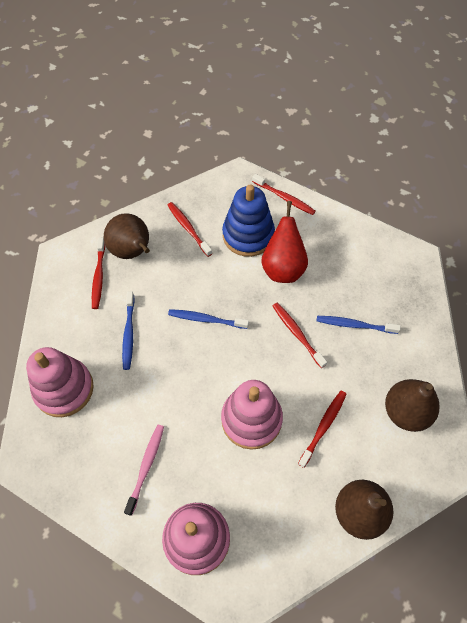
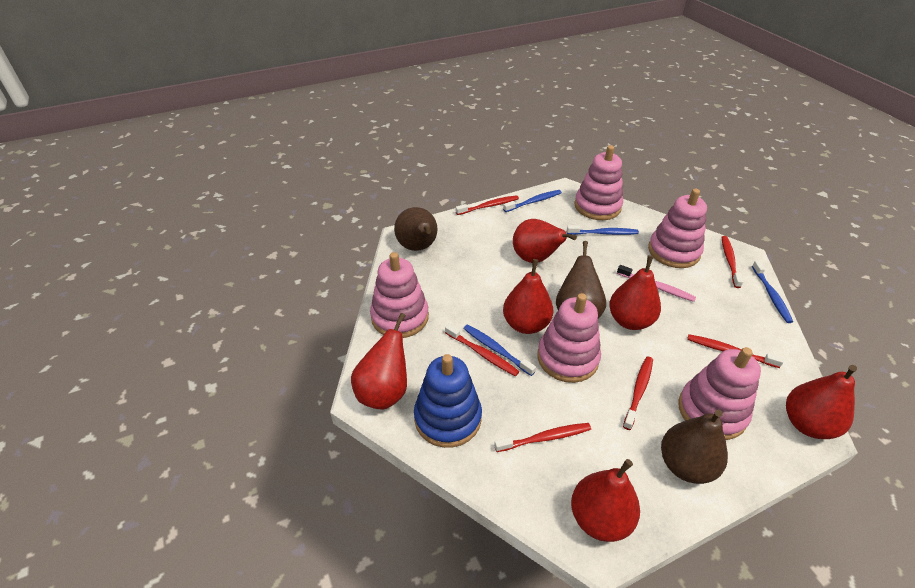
blue toothbrush: 3 -> 4
pink stacking toy: 3 -> 5
red pear: 1 -> 6
red toothbrush: 5 -> 6

